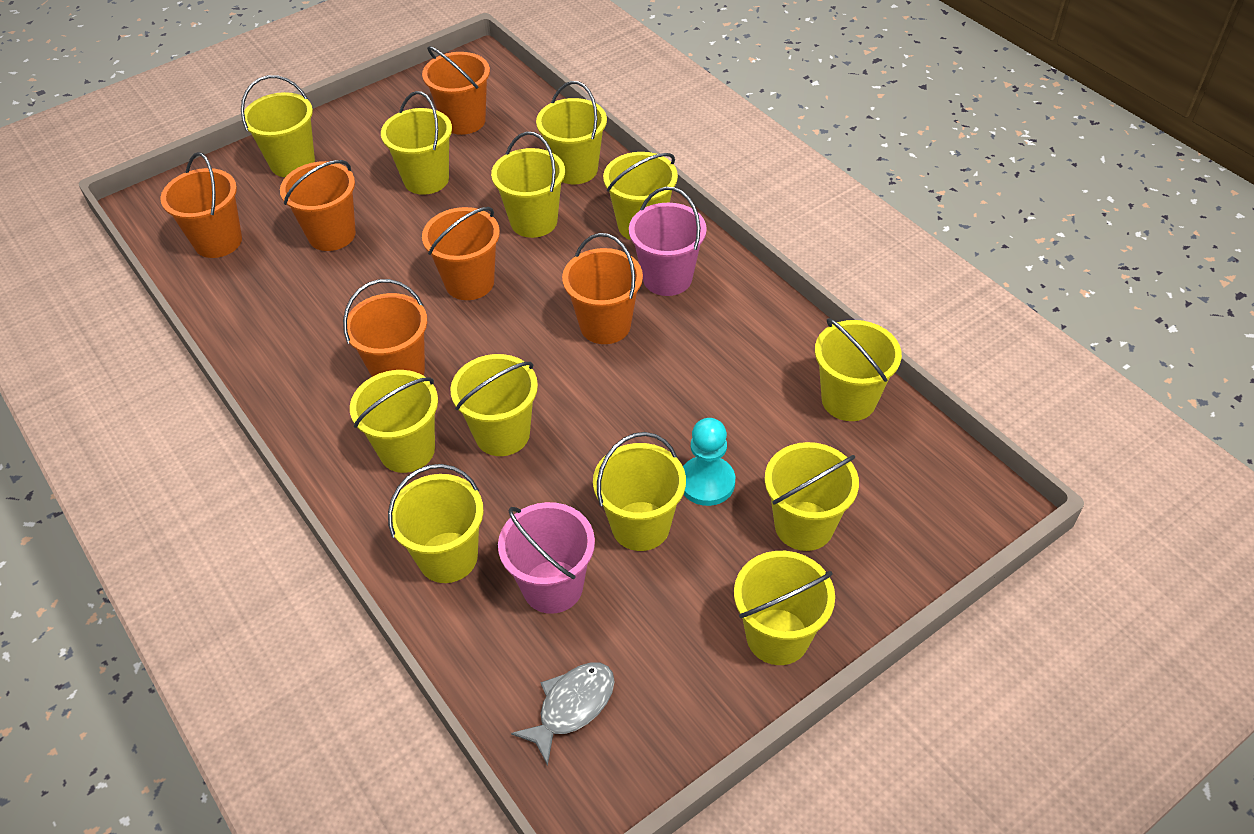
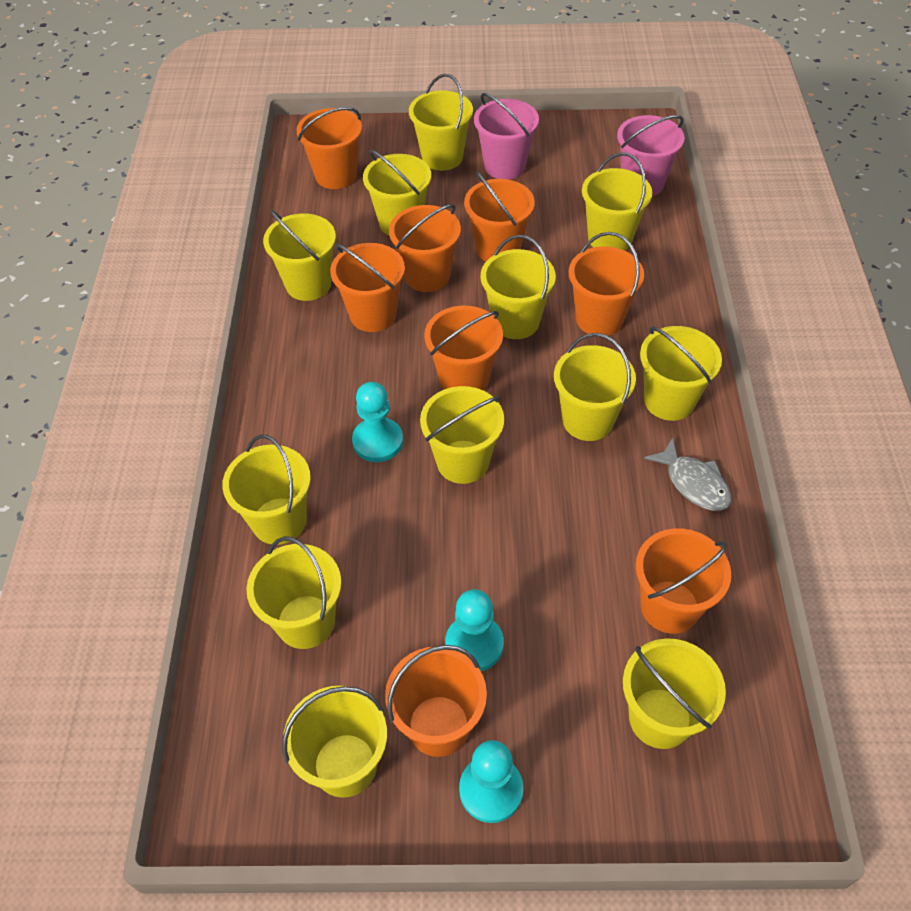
orange bucket: 6 -> 8
turquoise pawn: 1 -> 3

